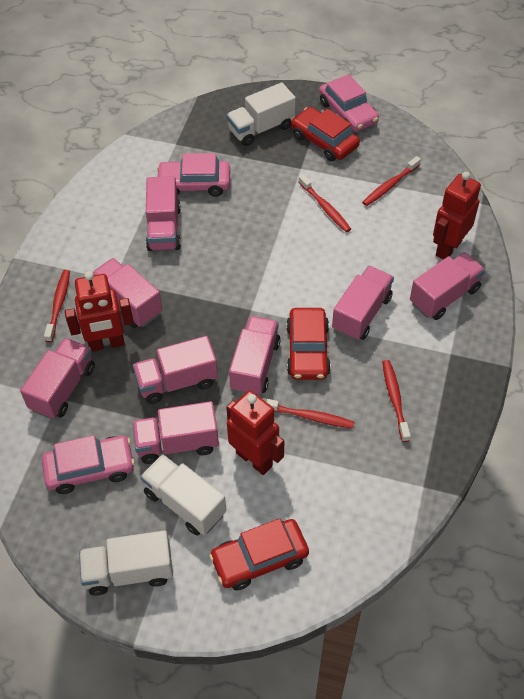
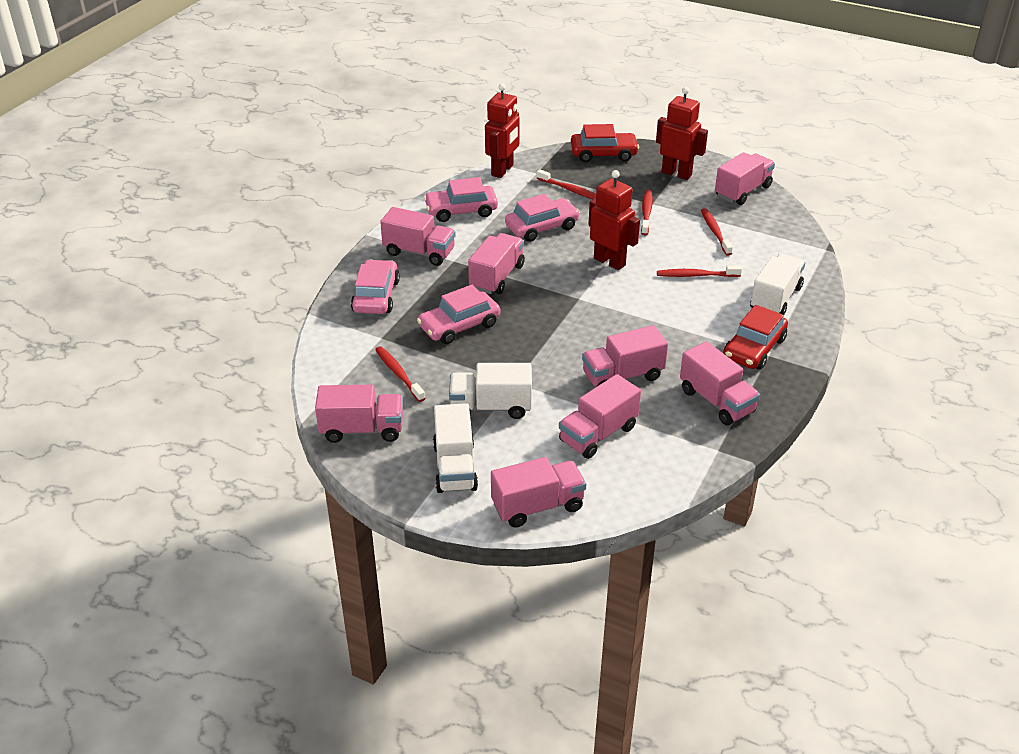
pink car: 3 -> 4
red car: 3 -> 2

